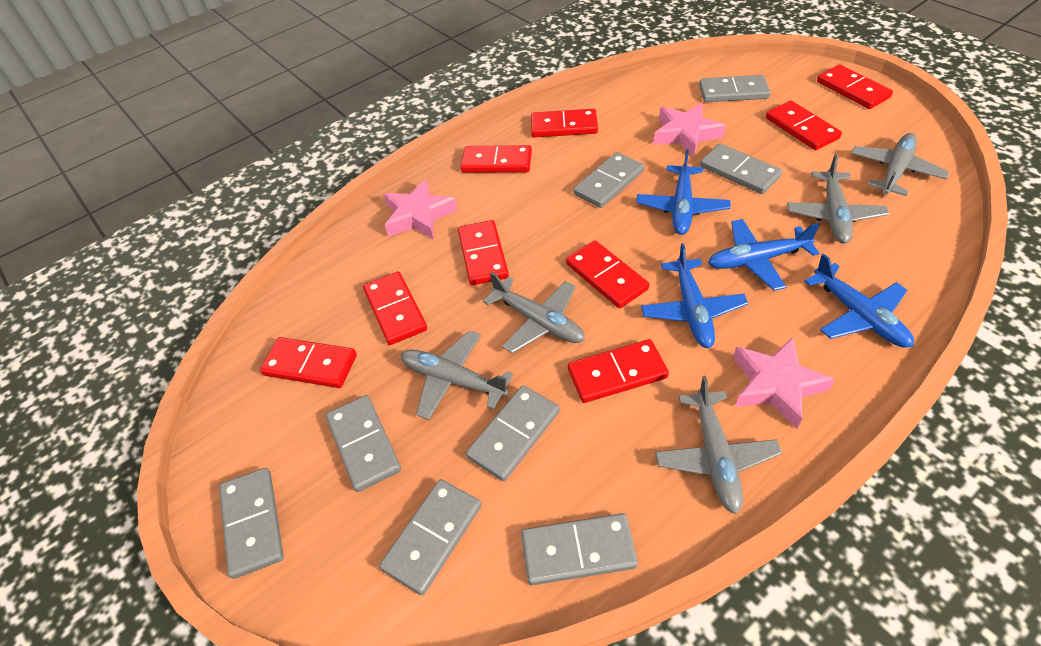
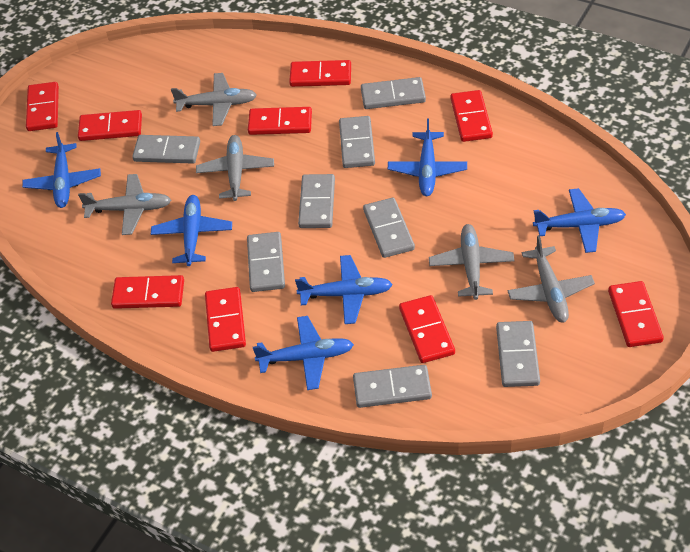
blue plane: 4 -> 6
pink star: 3 -> 0

